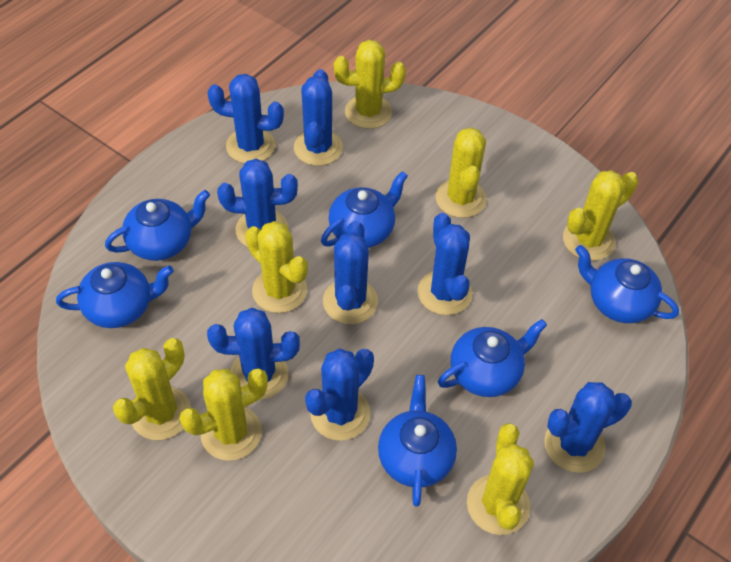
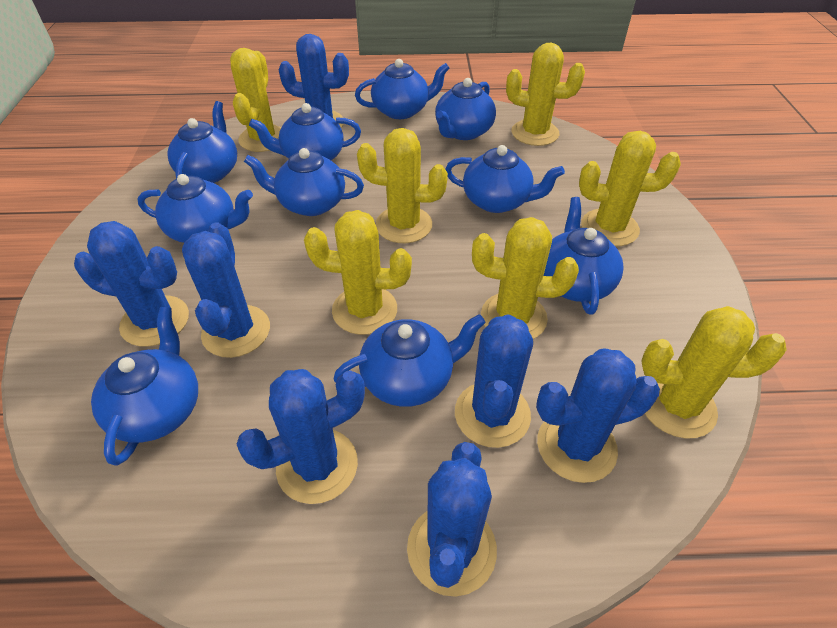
blue cactus: 8 -> 7
blue teapot: 6 -> 10

